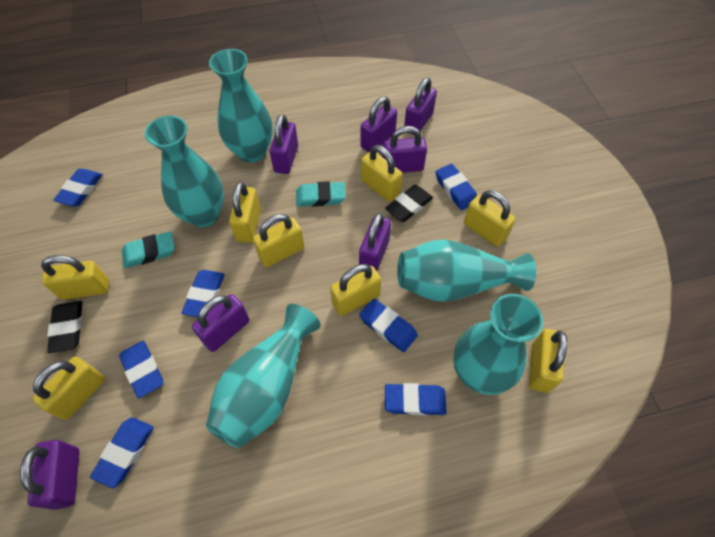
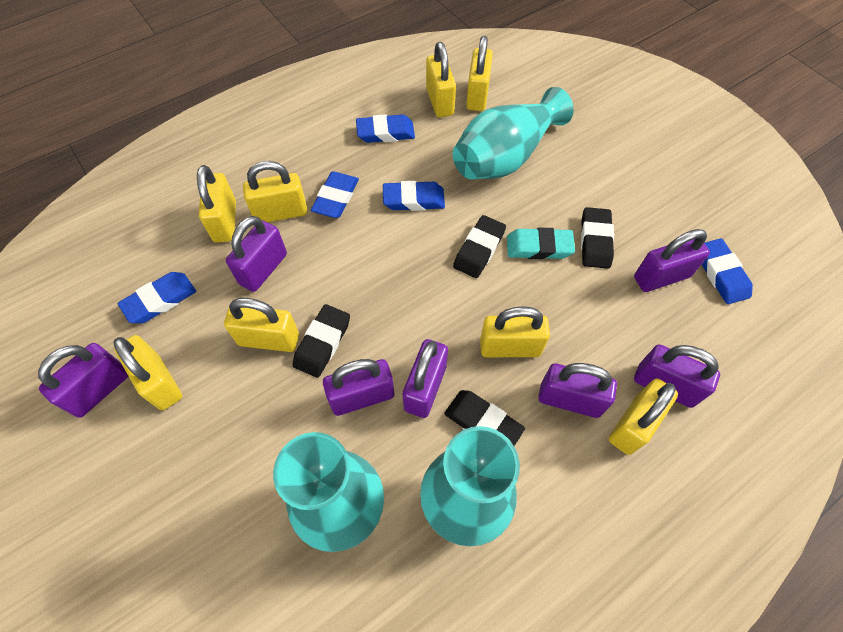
black eraser: 2 -> 4
blue eraser: 7 -> 5
turquoise eraser: 2 -> 1
turquoise vase: 5 -> 3

